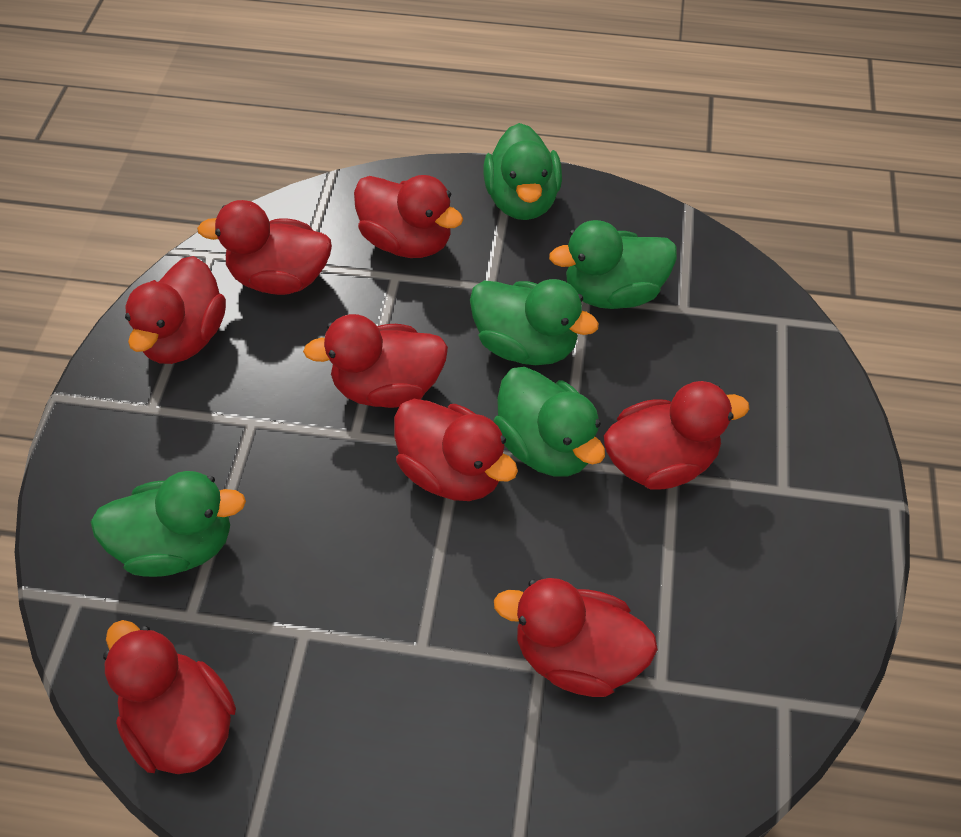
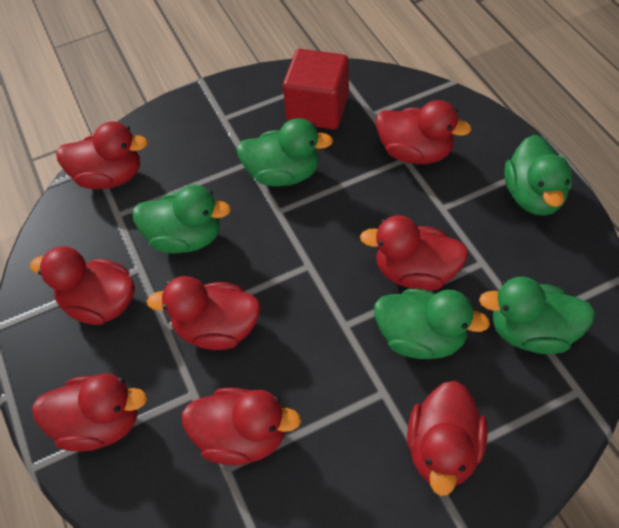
red cube: 0 -> 1

